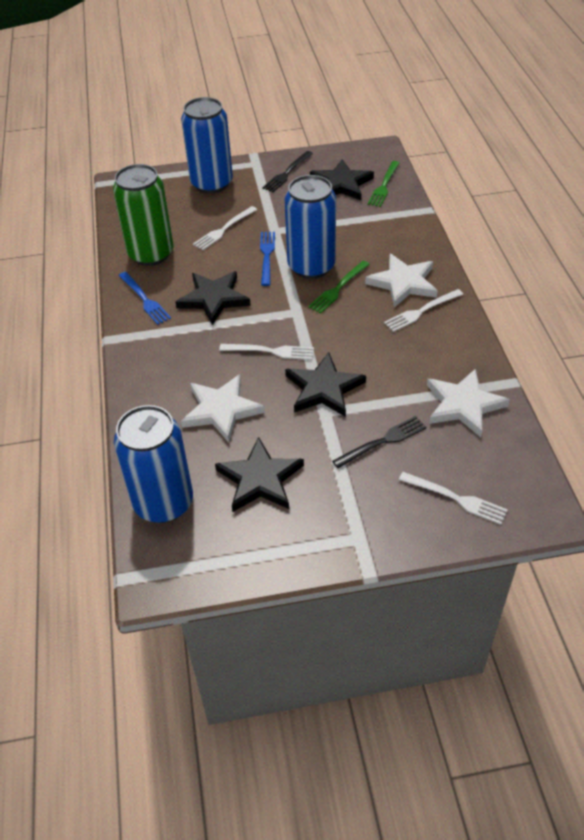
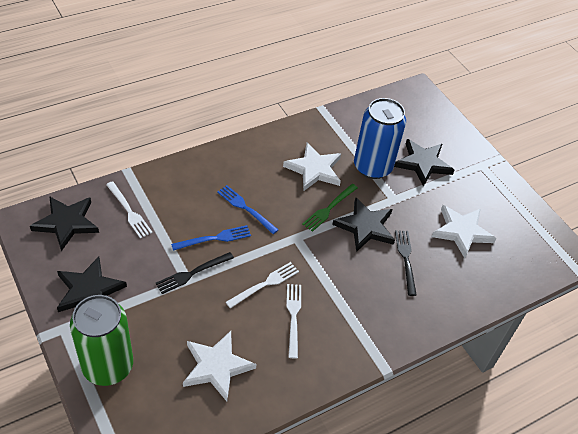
blue can: 3 -> 1
green fork: 2 -> 1
white fork: 4 -> 3

